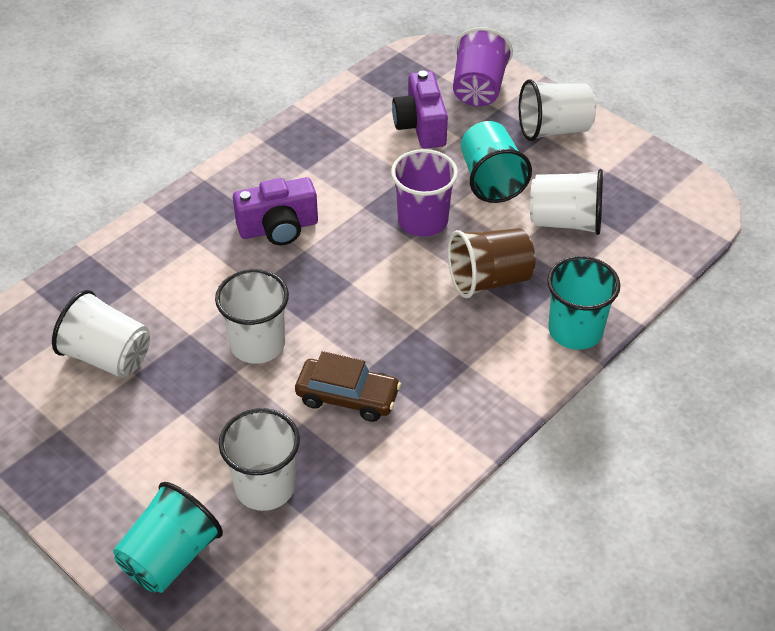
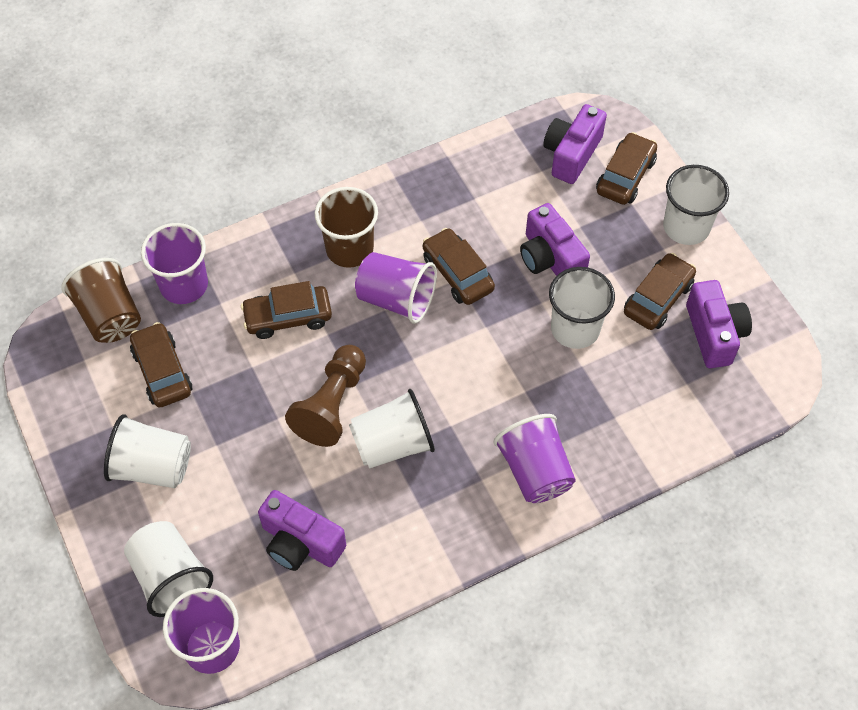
brown car: 1 -> 5
brown cup: 1 -> 2
brown pawn: 0 -> 1
purple camera: 2 -> 4
purple cup: 2 -> 4
turquoise cup: 3 -> 0

